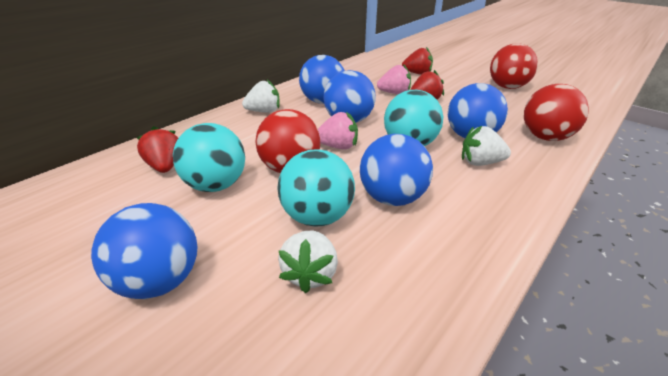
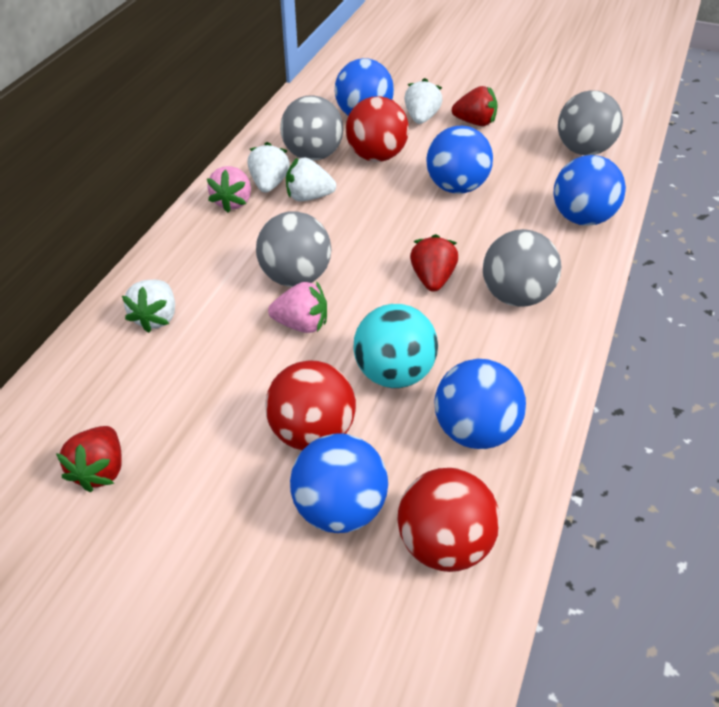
grey ball: 0 -> 4
turquoise ball: 3 -> 1
white strawberry: 3 -> 4

